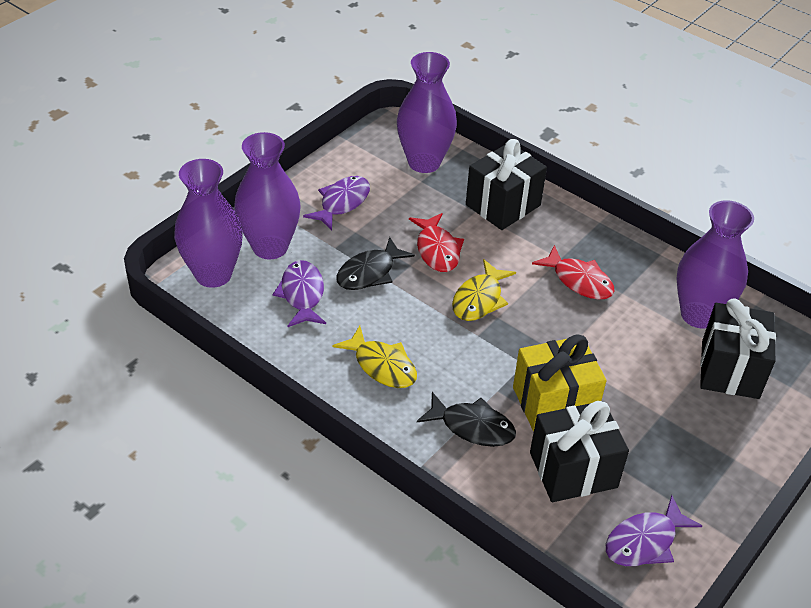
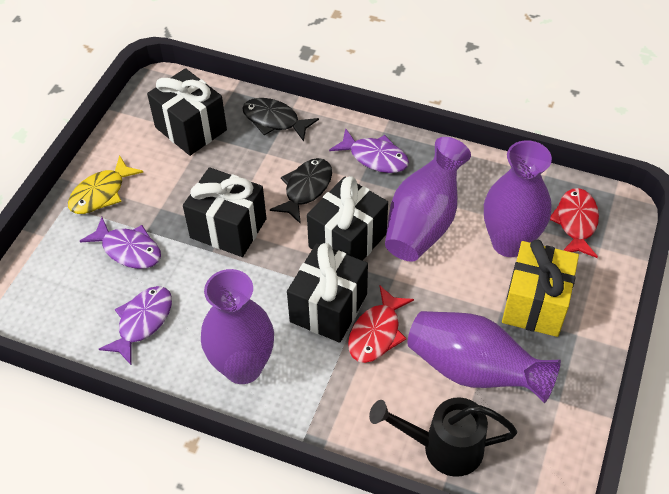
black gift: 3 -> 4
black watering can: 0 -> 1
yellow fish: 2 -> 1

